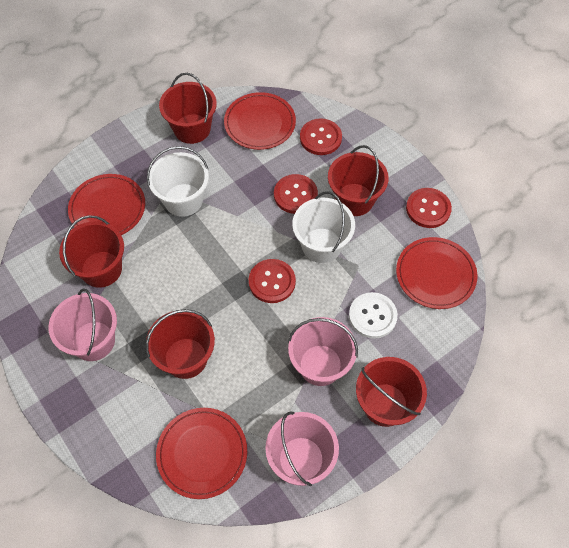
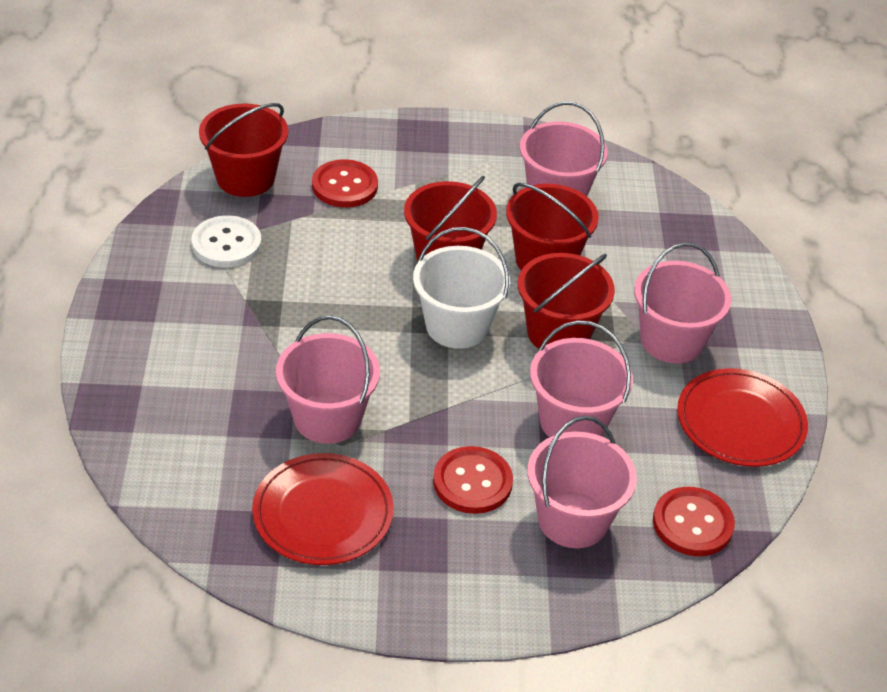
pink bucket: 3 -> 5
red bucket: 5 -> 4
red button: 4 -> 3
red plate: 4 -> 2
white bucket: 2 -> 1

